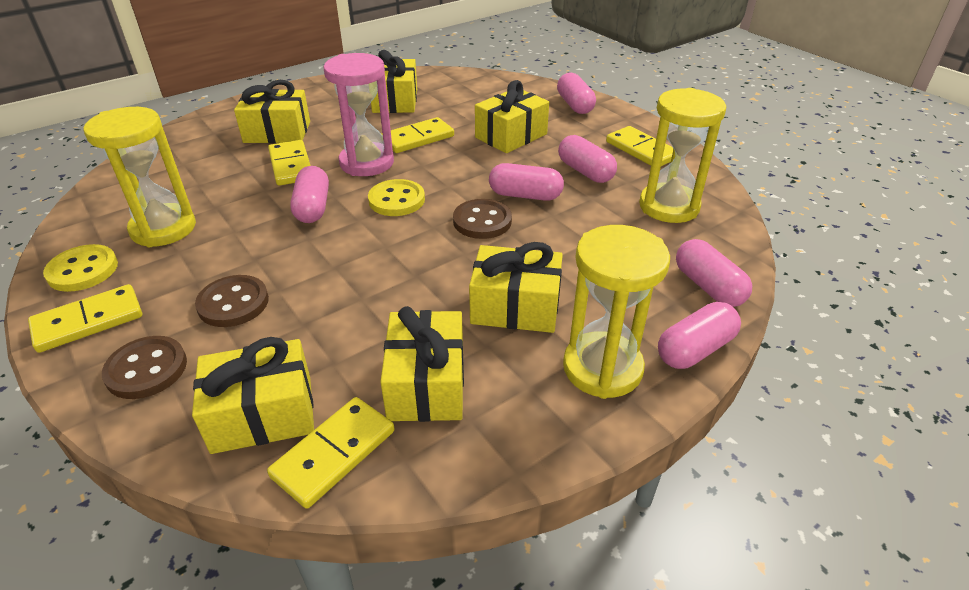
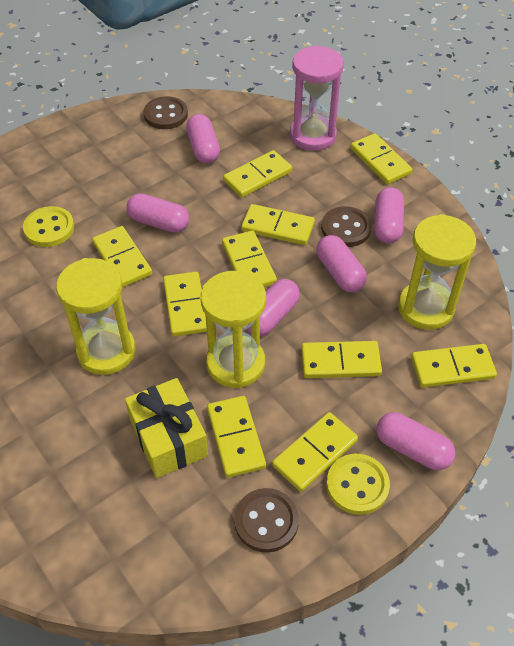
yellow domino: 5 -> 10
yellow gift: 6 -> 1

